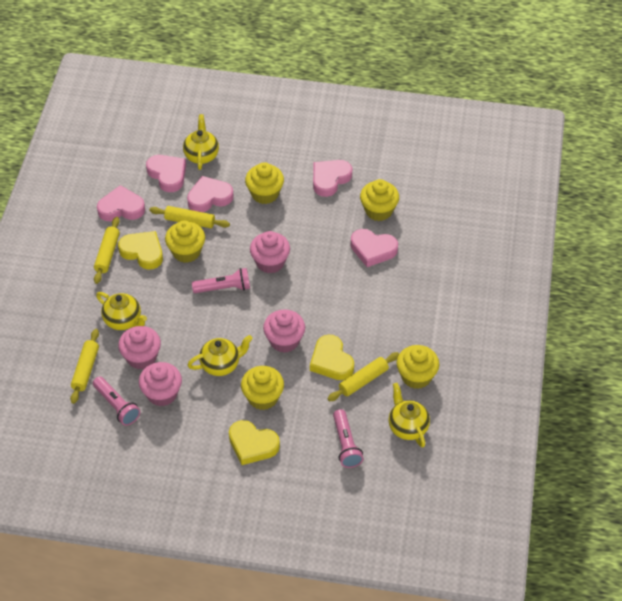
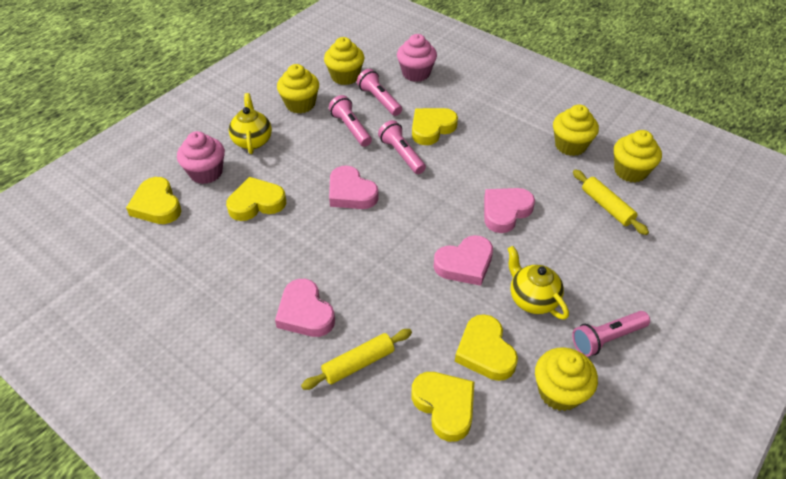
pink cupcake: 4 -> 2
pink flashlight: 3 -> 4
pink heart: 5 -> 4
yellow heart: 3 -> 5
yellow rolling pin: 4 -> 2
yellow teapot: 4 -> 2

